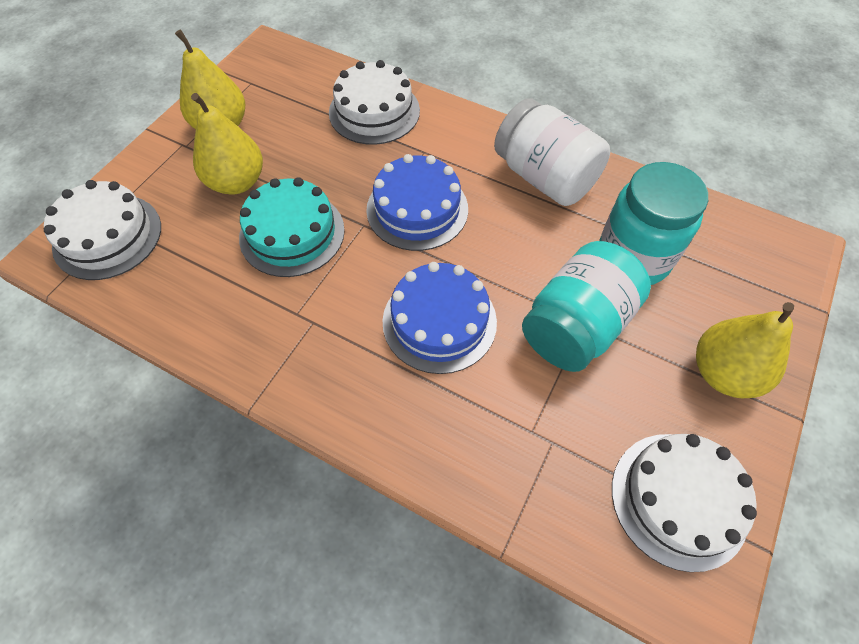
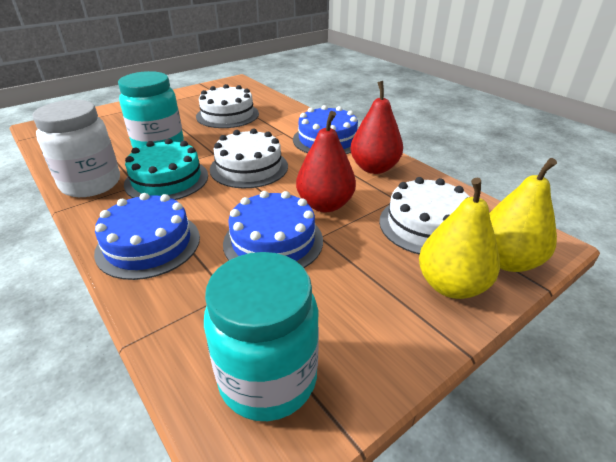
blue cake: 2 -> 3
red pear: 0 -> 2
yellow pear: 3 -> 2

